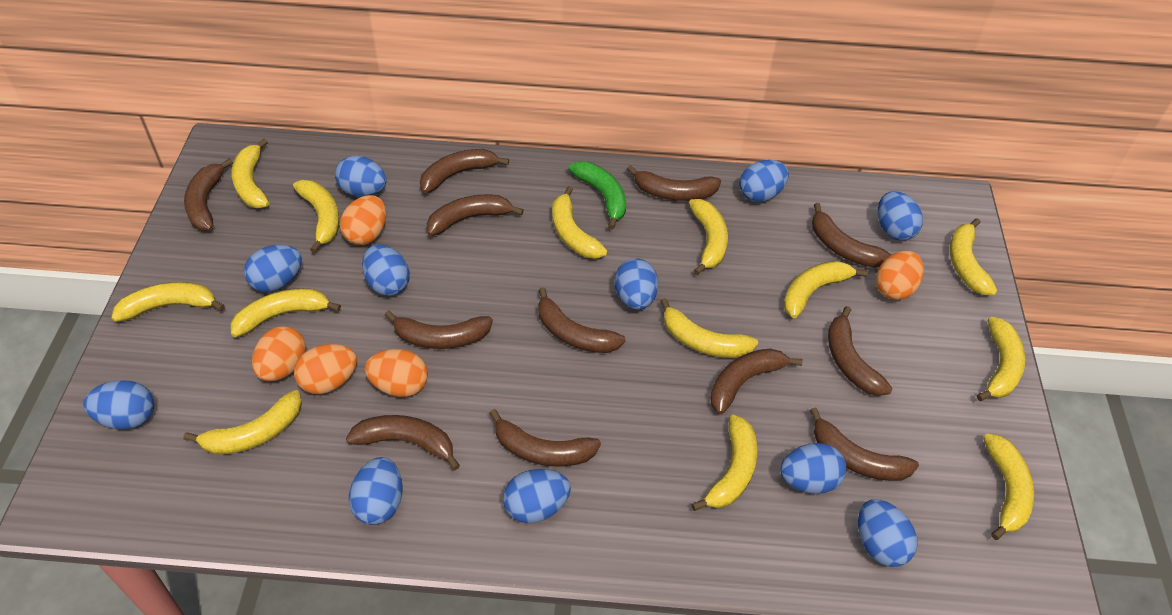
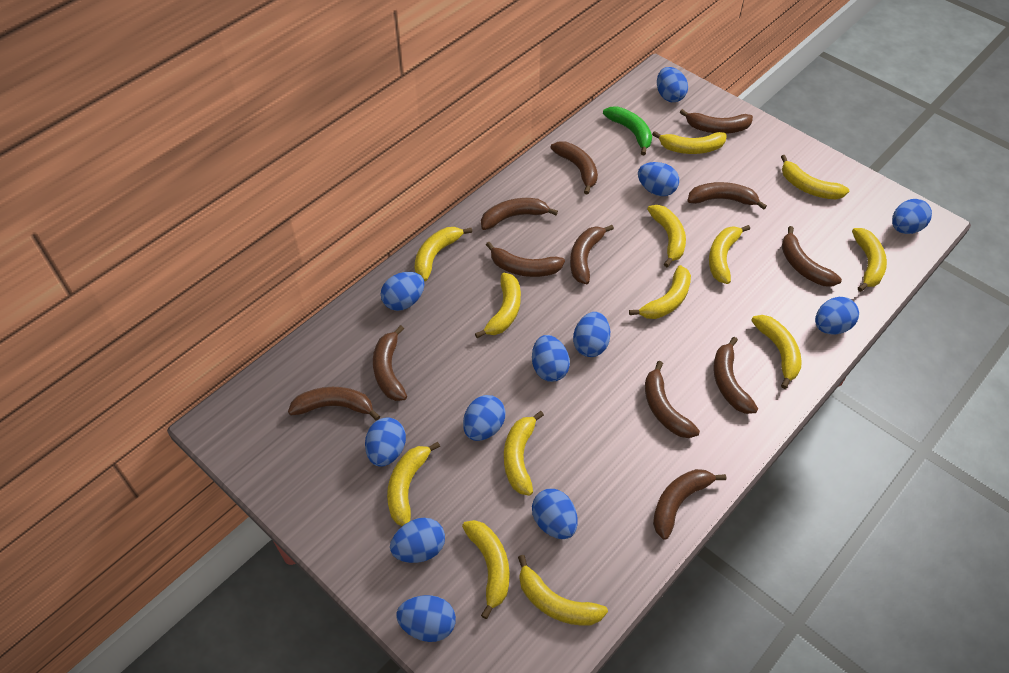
blue egg: 11 -> 12
orange egg: 5 -> 0

